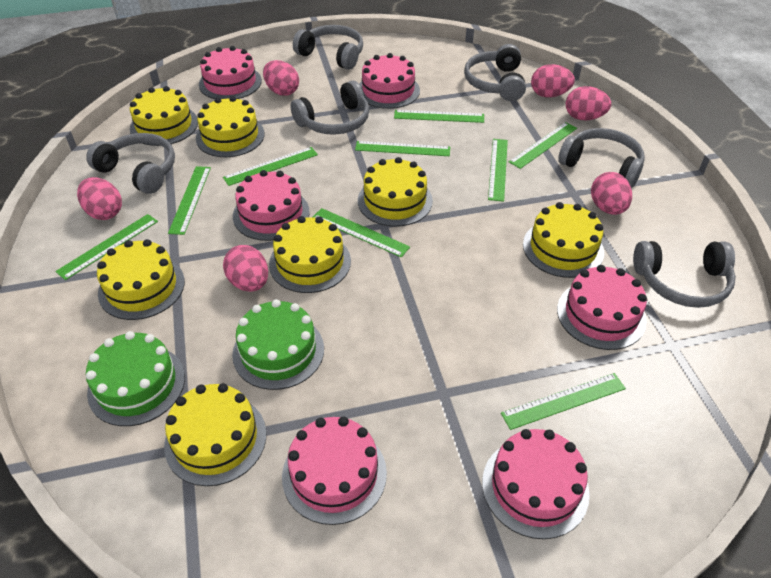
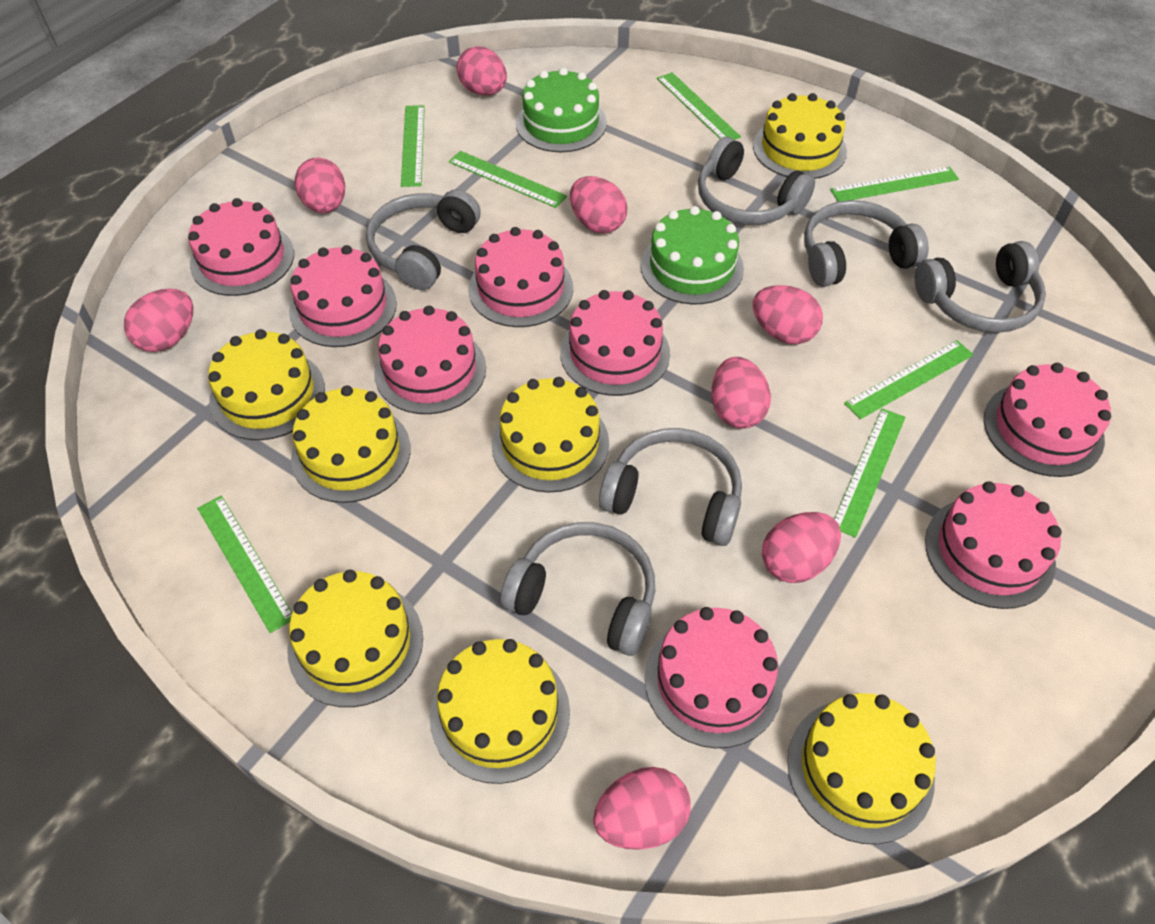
green ruler: 9 -> 7
pink cake: 6 -> 8
pink egg: 6 -> 8

